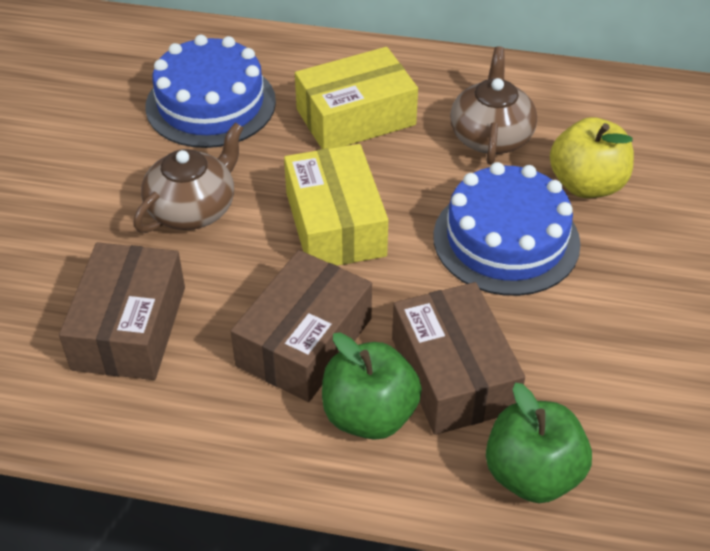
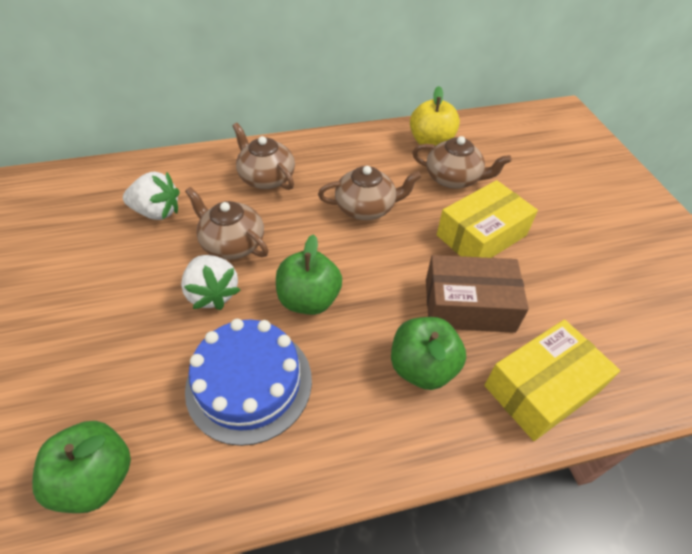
blue cake: 2 -> 1
brown box: 3 -> 1
brown teapot: 2 -> 4
green apple: 2 -> 3
white strawberry: 0 -> 2

